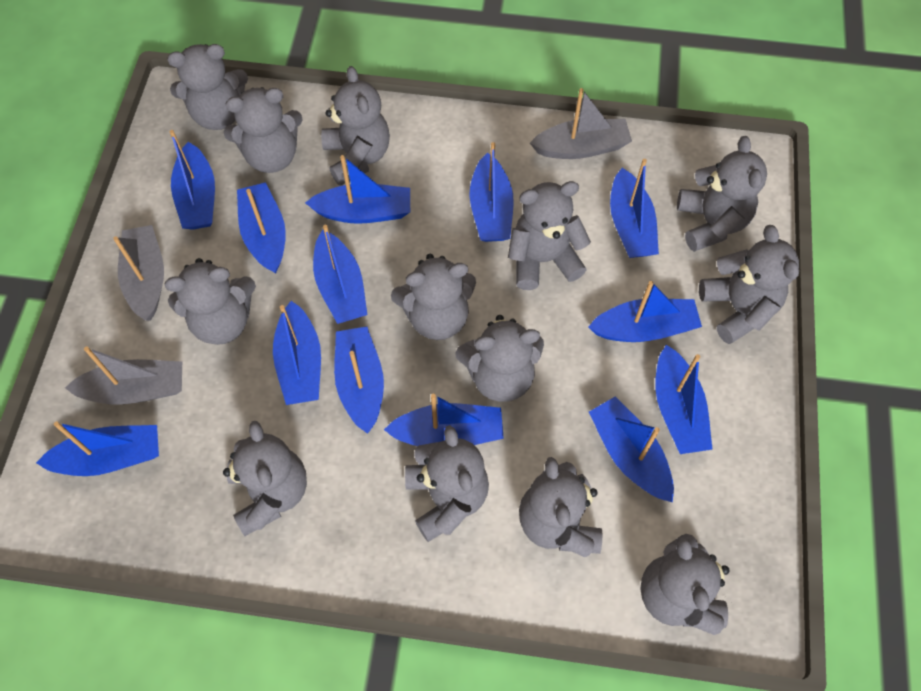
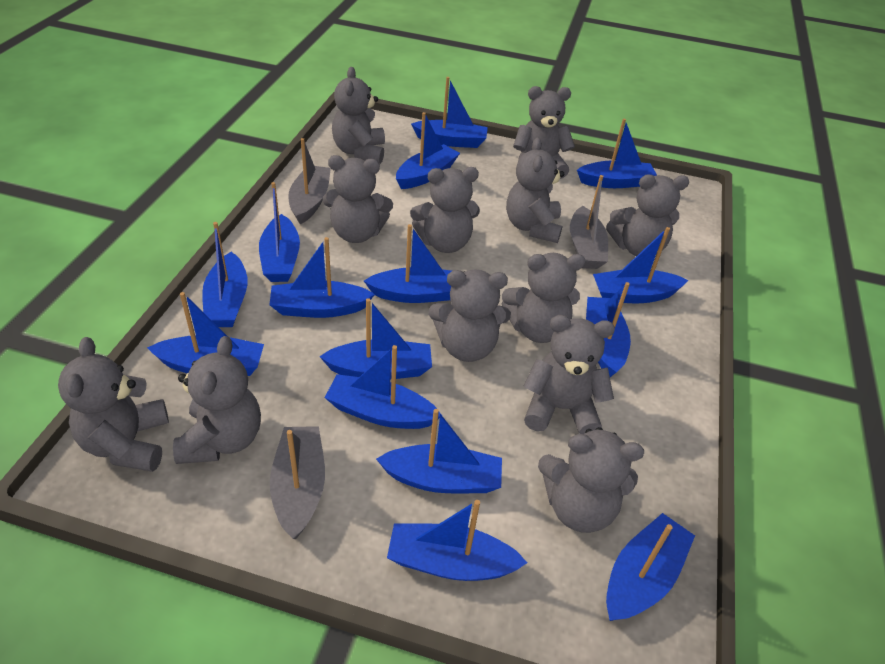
blue boat: 13 -> 15
grey teddy bear: 13 -> 12

